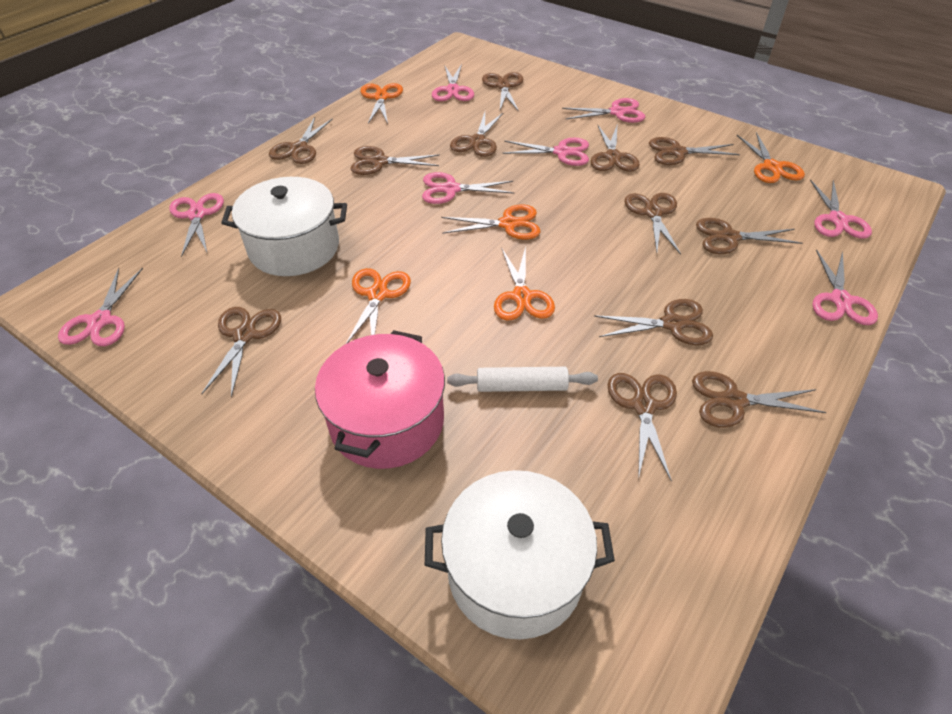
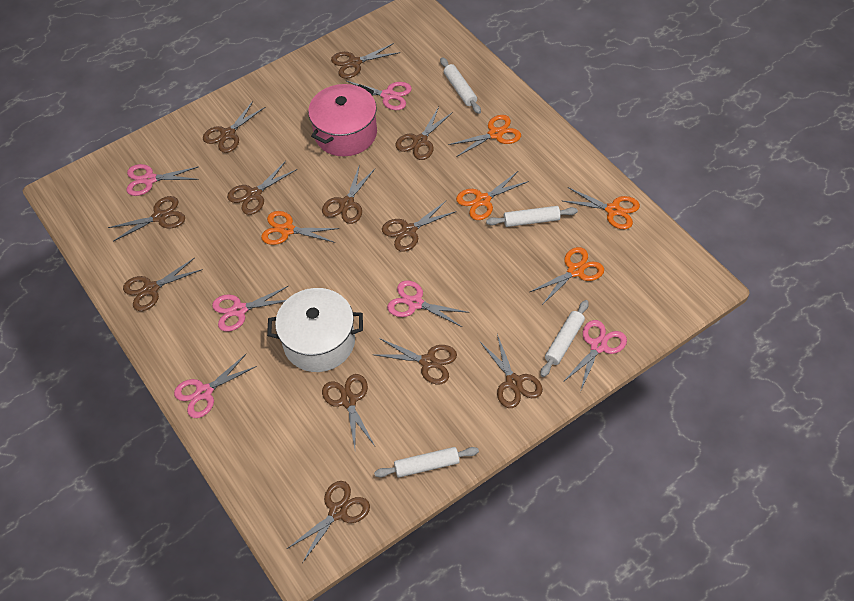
pink scissors: 8 -> 6
white pot: 2 -> 1
white rolling pin: 1 -> 4

